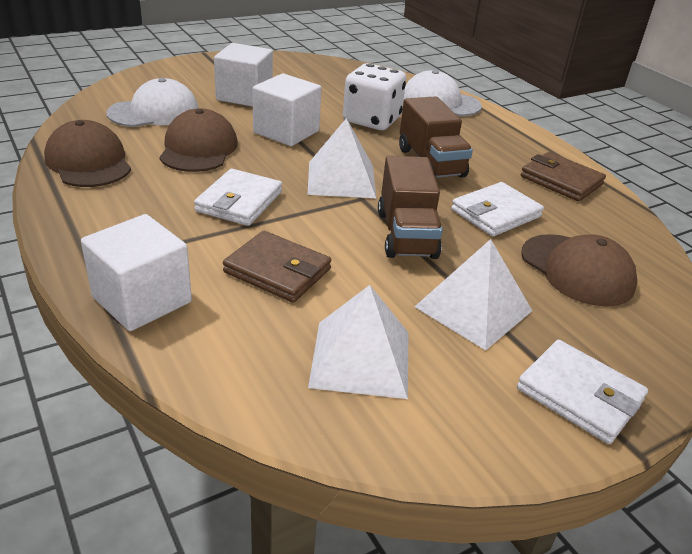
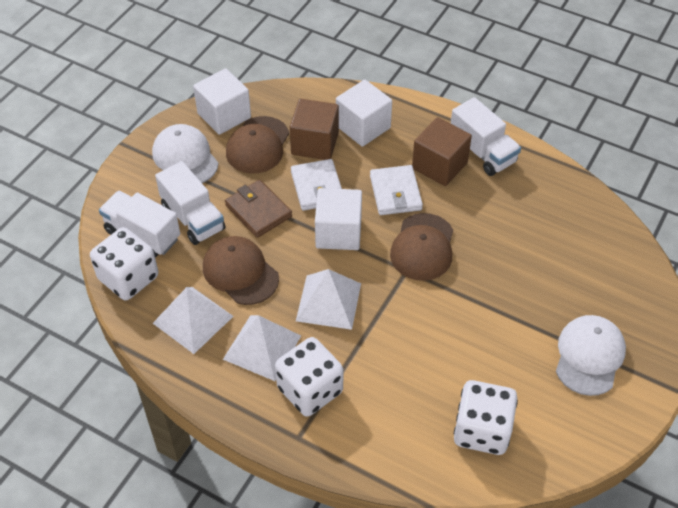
brown cube: 0 -> 2
brown truck: 2 -> 0
brown wallet: 2 -> 1
white dice: 1 -> 3
white truck: 0 -> 3
white wallet: 3 -> 2

